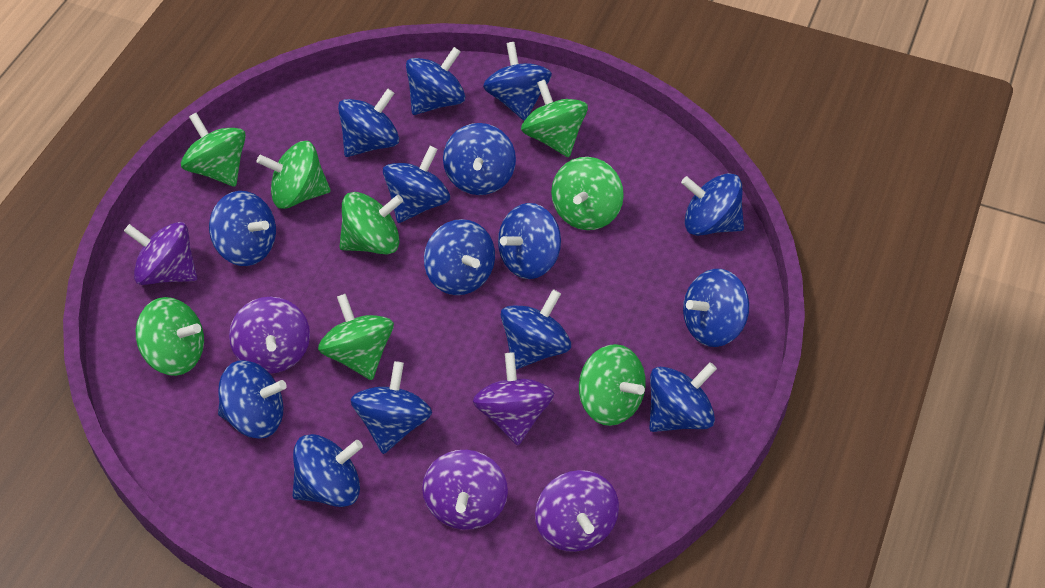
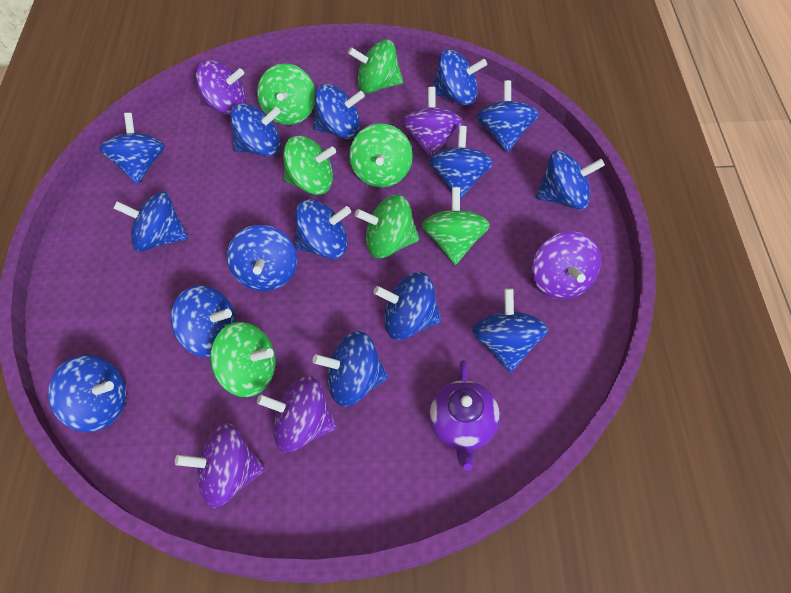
green spinning top: 8 -> 7
purple teapot: 0 -> 1

